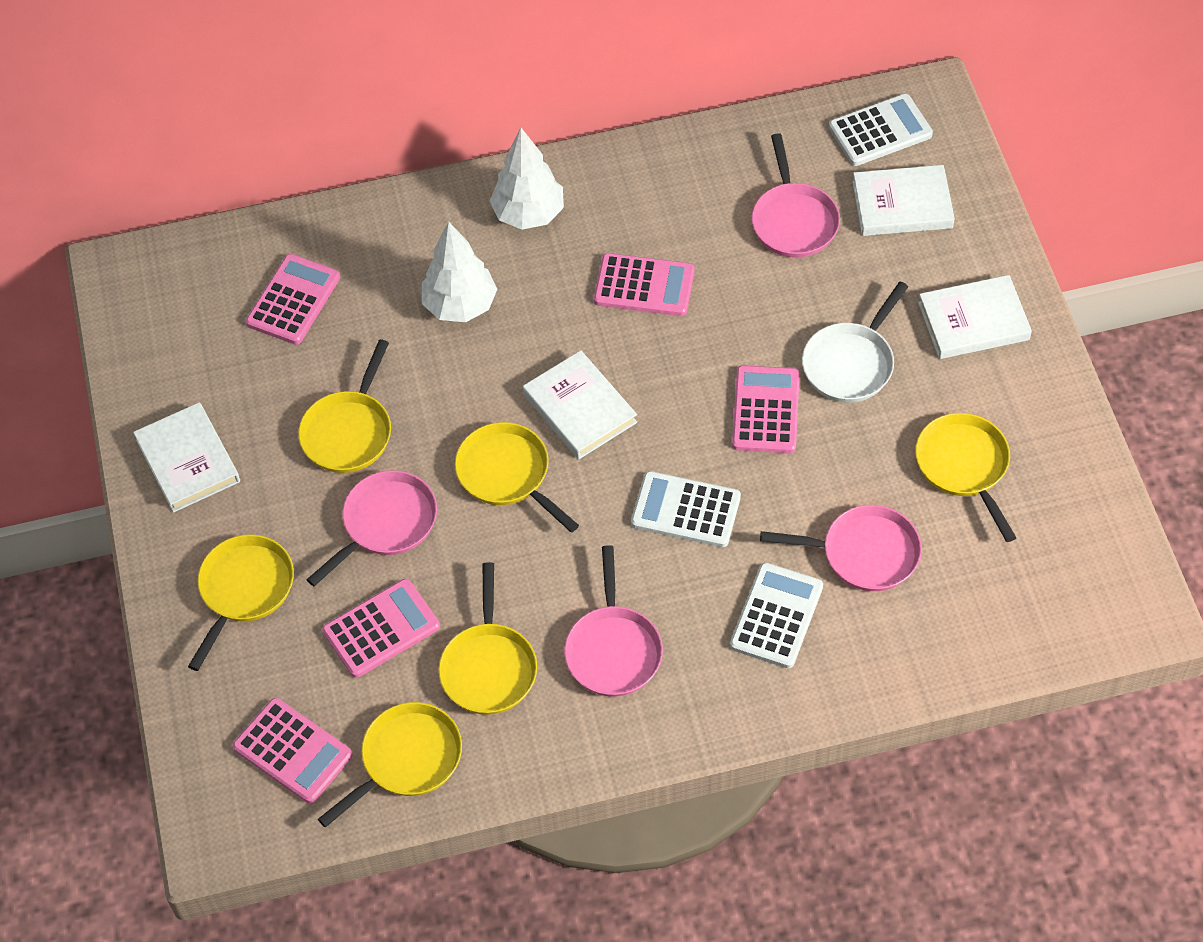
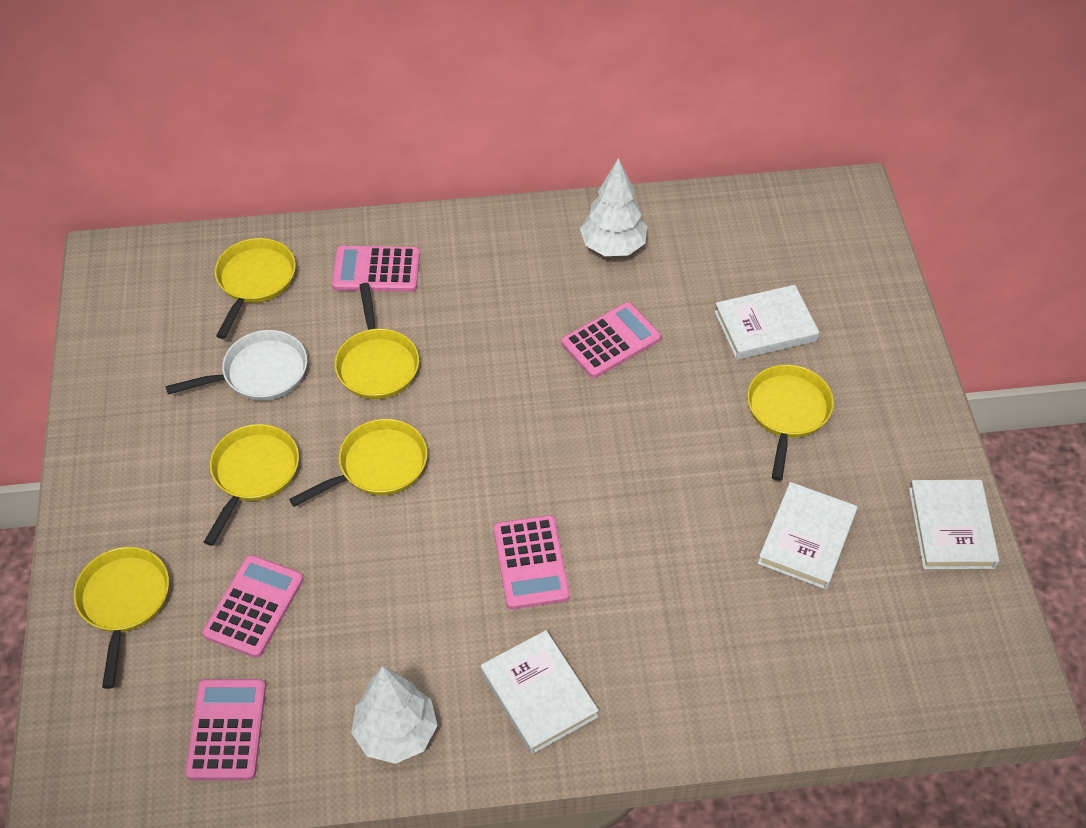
pink pan: 4 -> 0
white calculator: 3 -> 0

